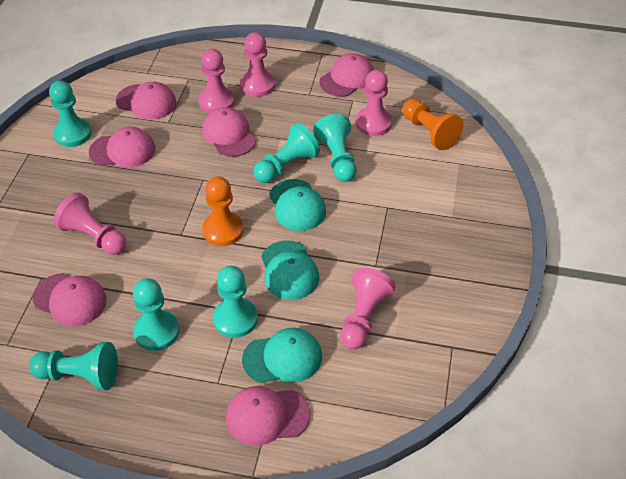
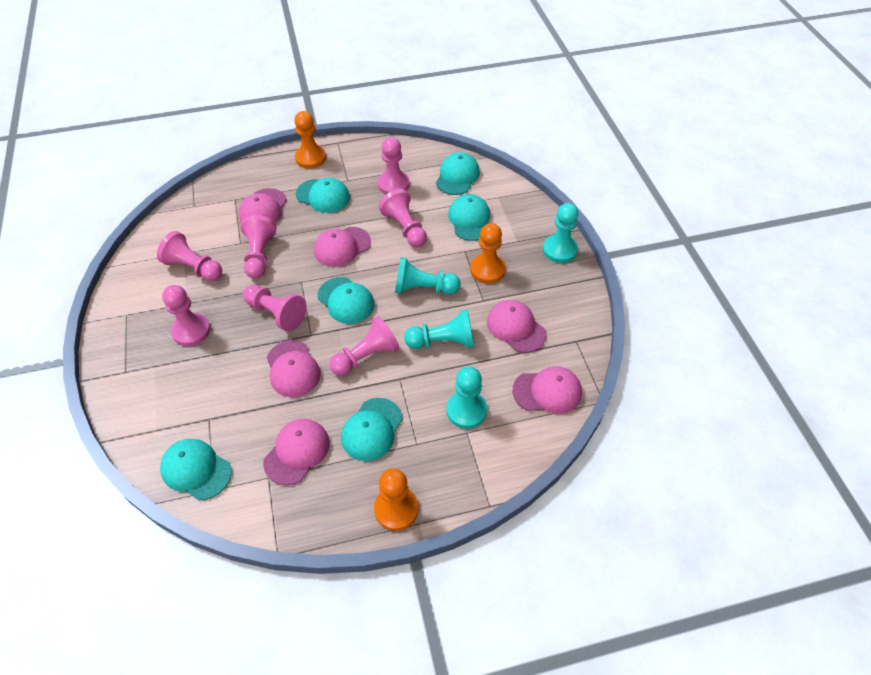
orange pawn: 2 -> 3
pink pawn: 5 -> 7
turquoise cap: 3 -> 6
turquoise pawn: 6 -> 4

